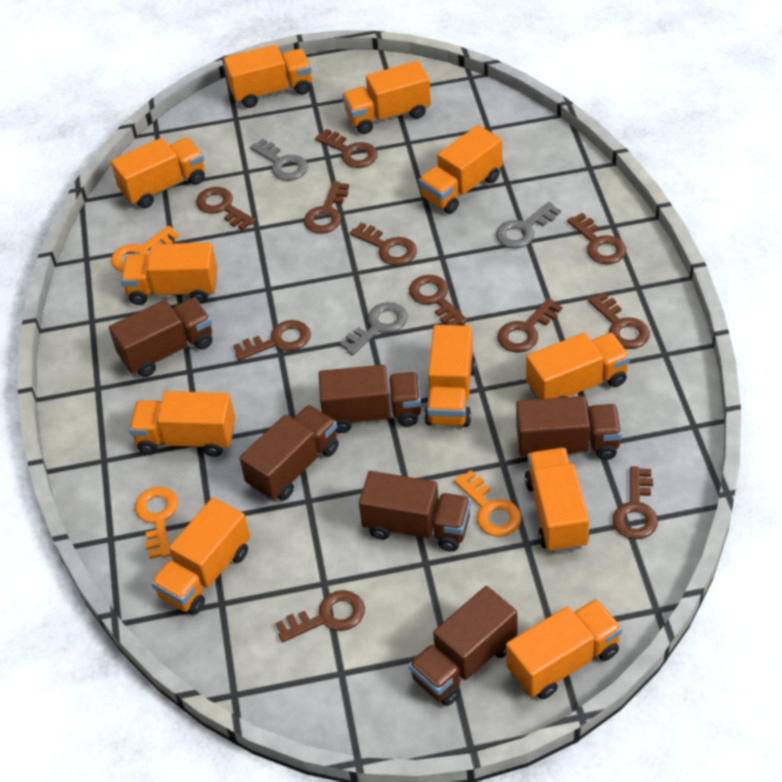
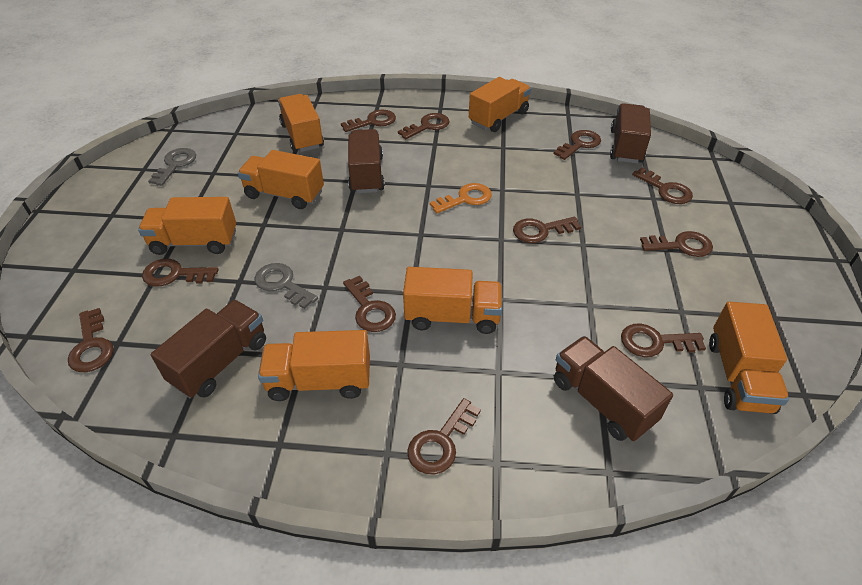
brown truck: 6 -> 4
grey key: 3 -> 2
orange key: 3 -> 1
orange truck: 11 -> 7

